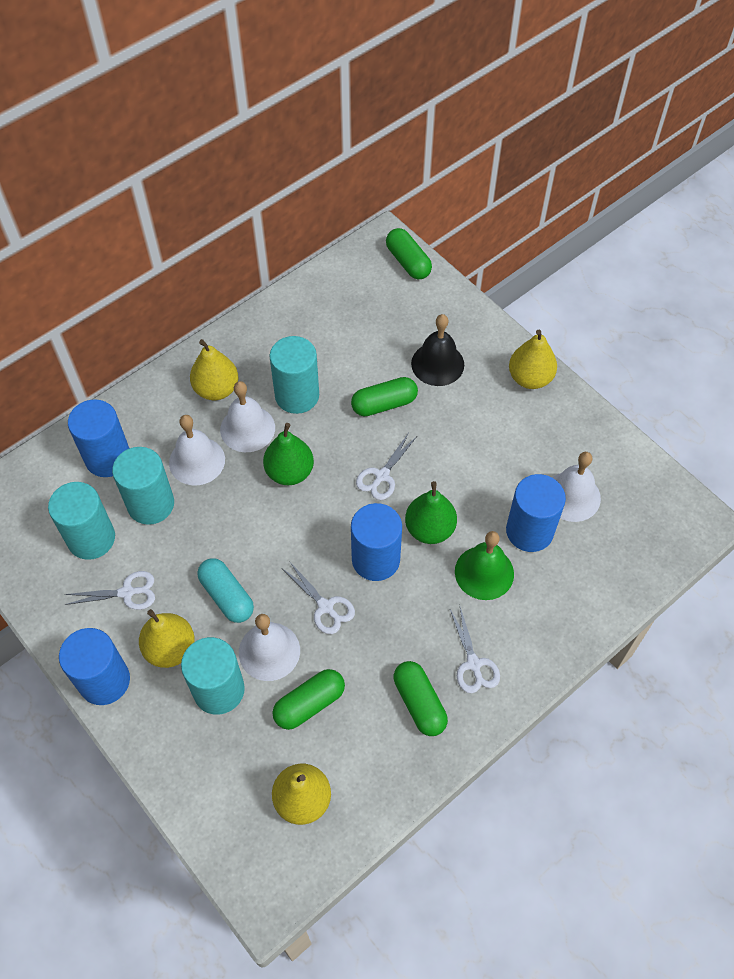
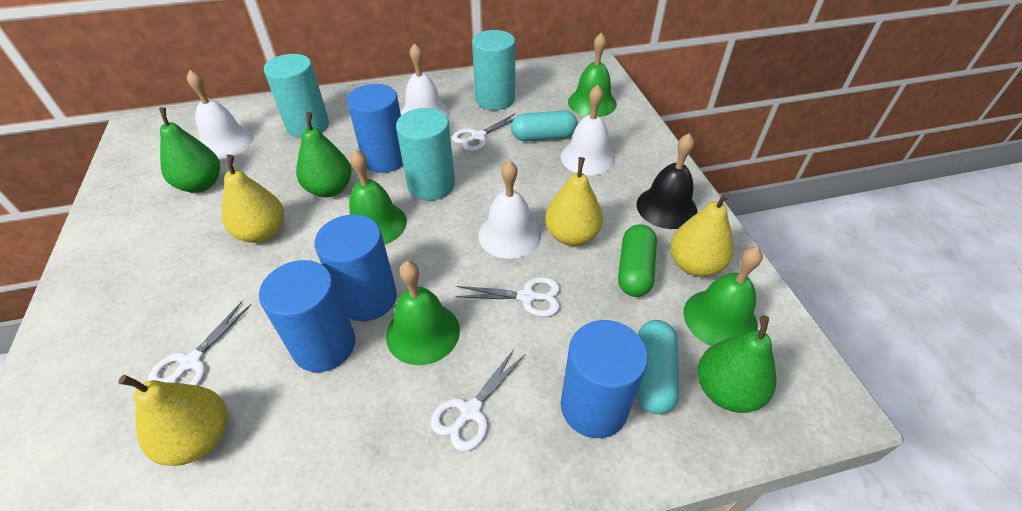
green bell: 1 -> 4
green capsule: 4 -> 1
green pear: 2 -> 3
turquoise capsule: 1 -> 2
turquoise cylinder: 4 -> 3

